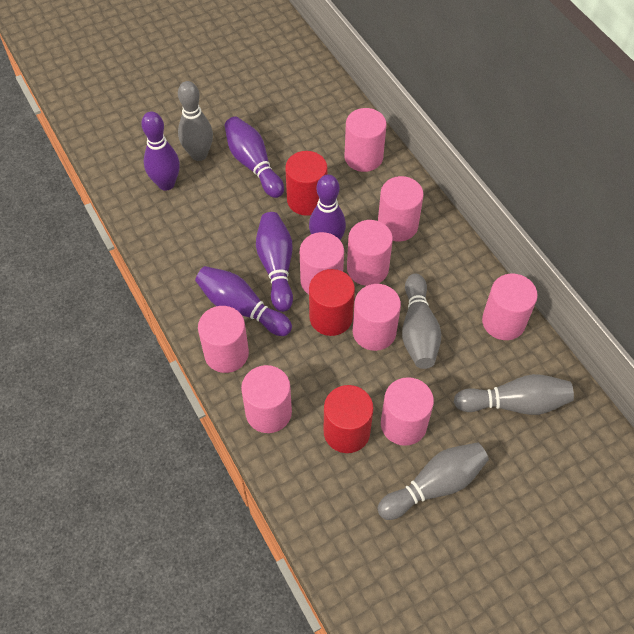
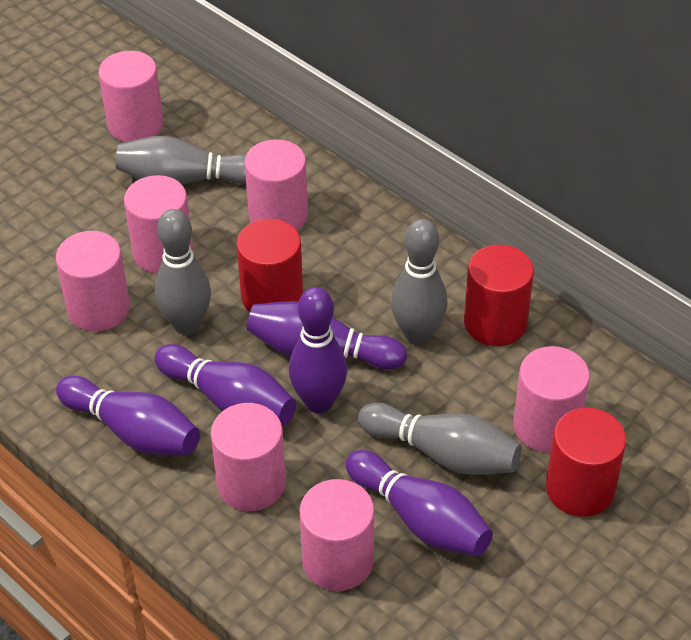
pink cylinder: 9 -> 7

